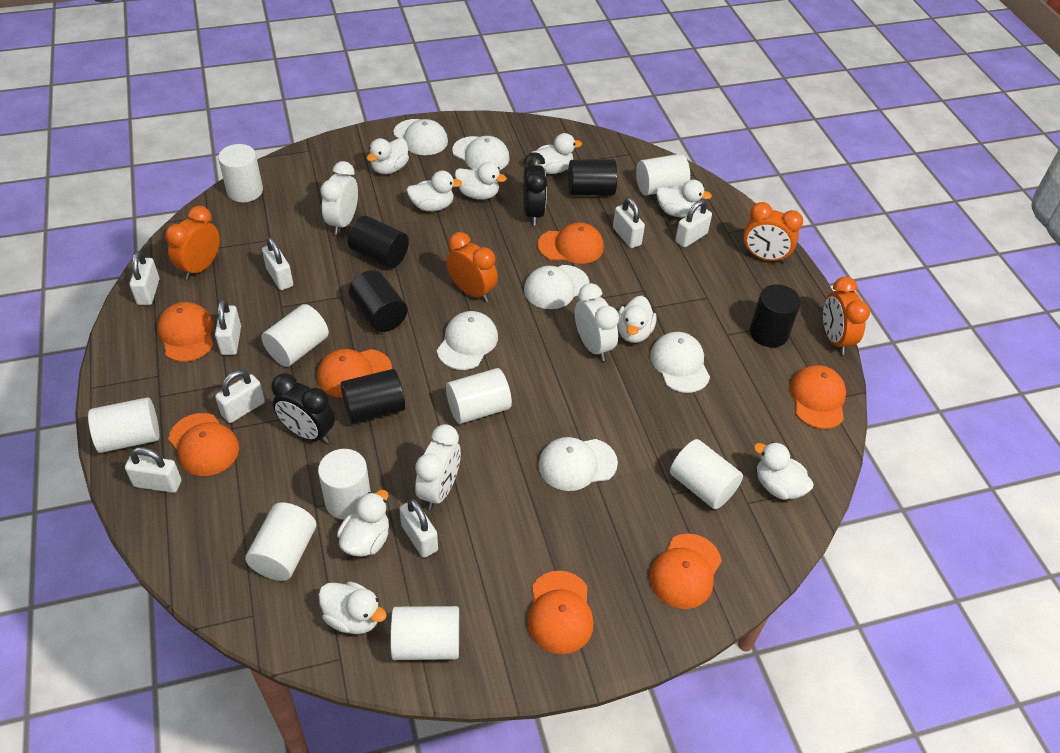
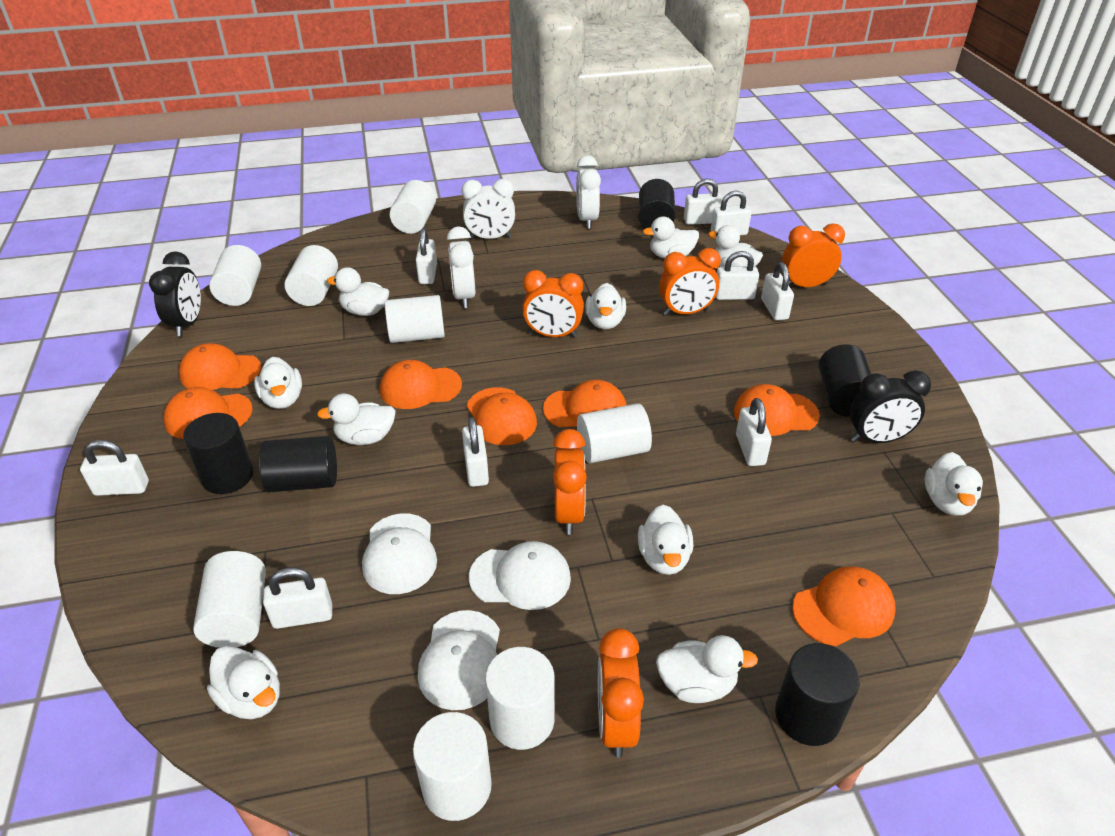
orange clock: 4 -> 5
white cap: 6 -> 3
white cylinder: 9 -> 8
white duck: 9 -> 10
white padlock: 8 -> 9

